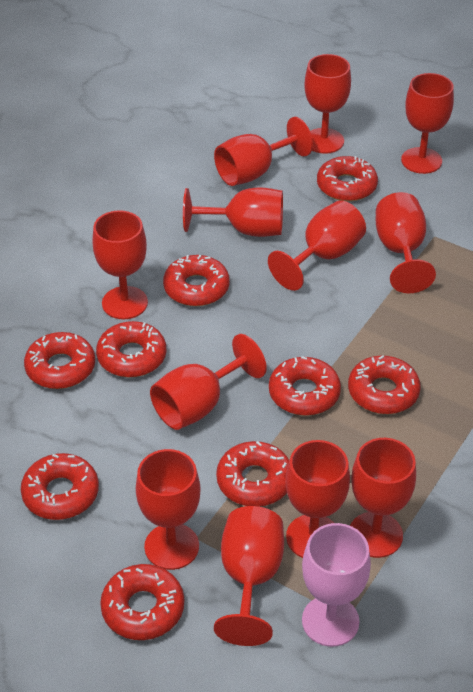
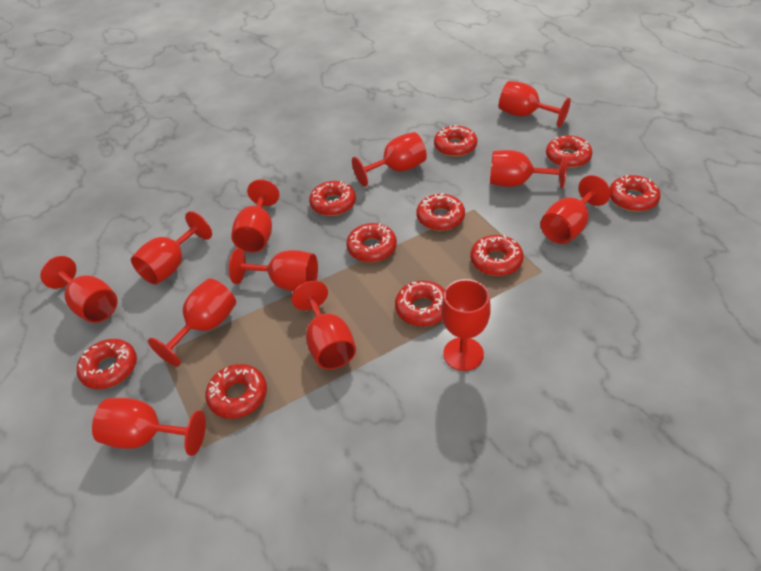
pink goblet: 1 -> 0
red donut: 9 -> 10

